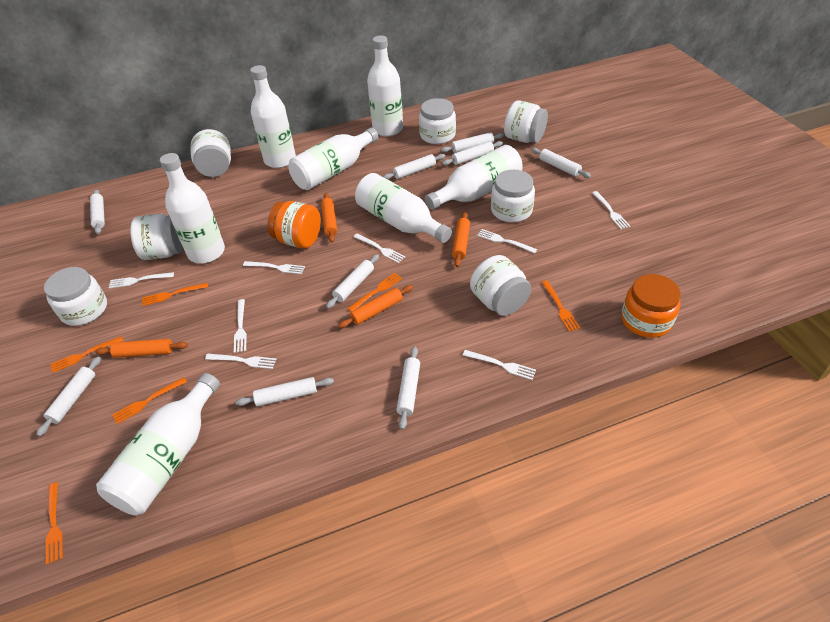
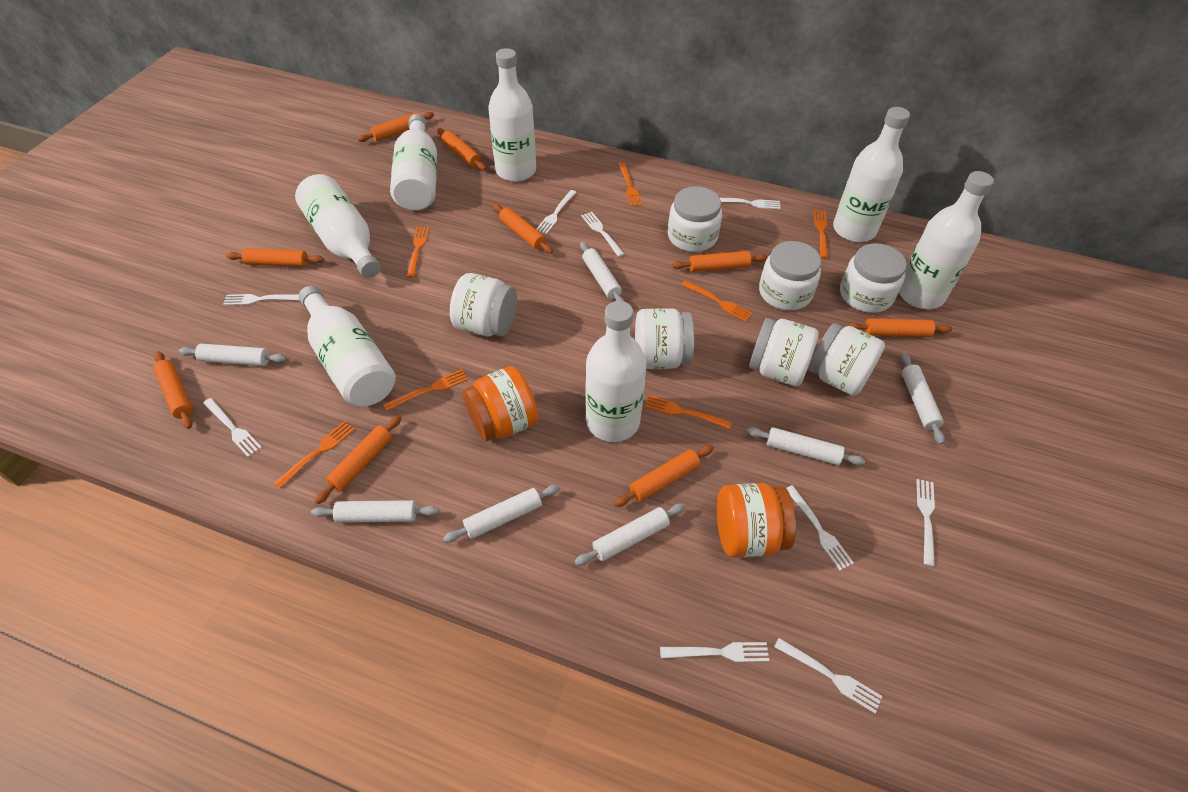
orange fork: 6 -> 7
orange rolling pin: 4 -> 9
white fork: 8 -> 9
white rolling pin: 9 -> 7

